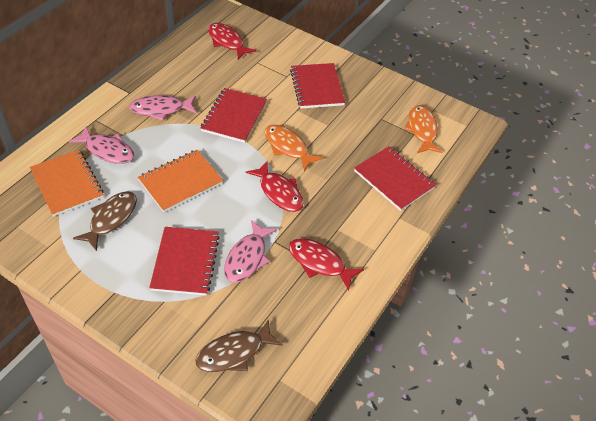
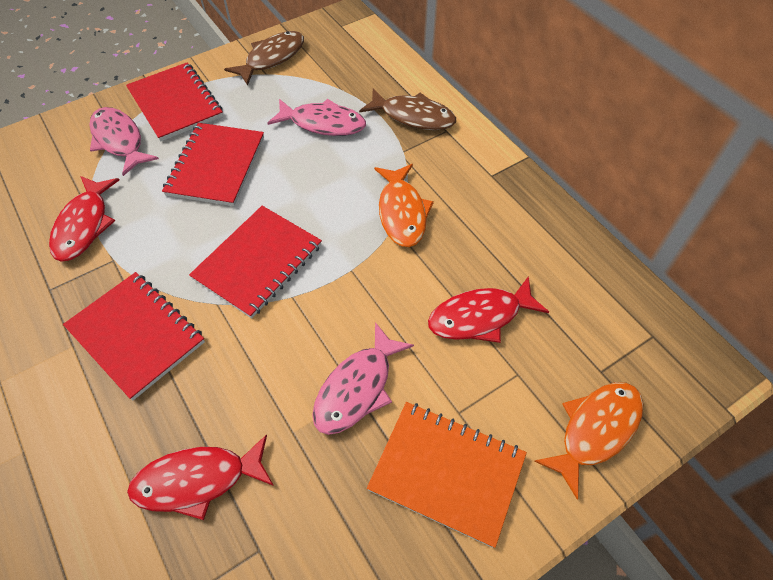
orange notebook: 2 -> 1

